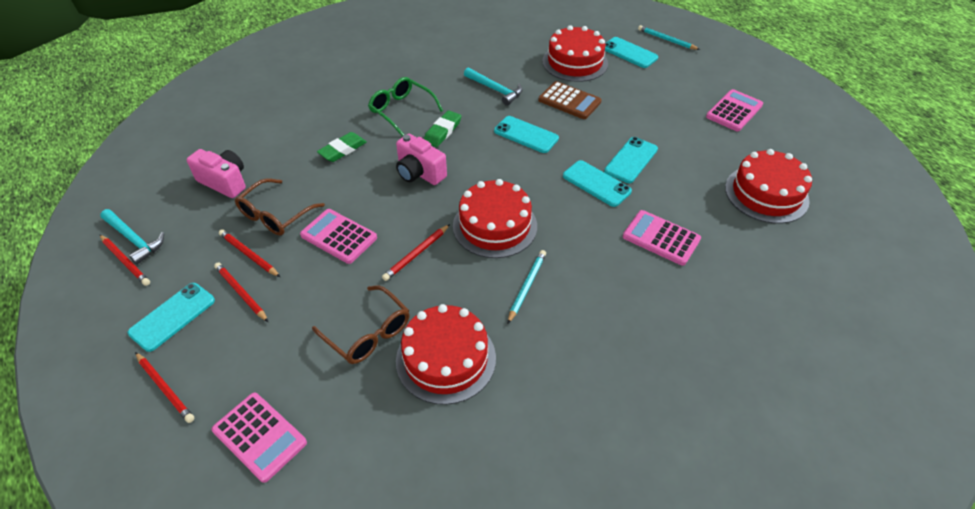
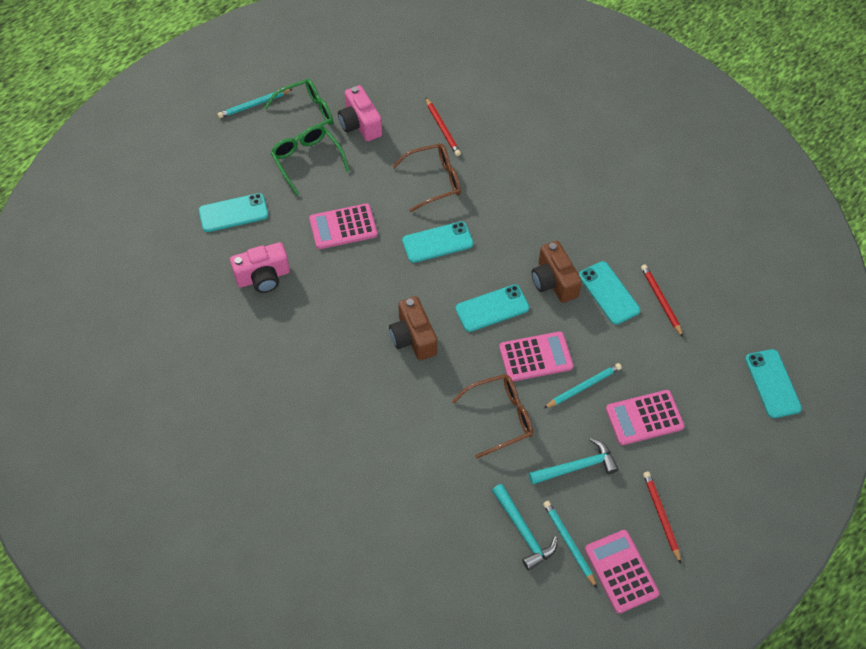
brown calculator: 1 -> 0
brown camera: 0 -> 2
green eraser: 2 -> 0
green glasses: 1 -> 2
red cake: 4 -> 0
red pencil: 5 -> 3
turquoise pencil: 2 -> 3

